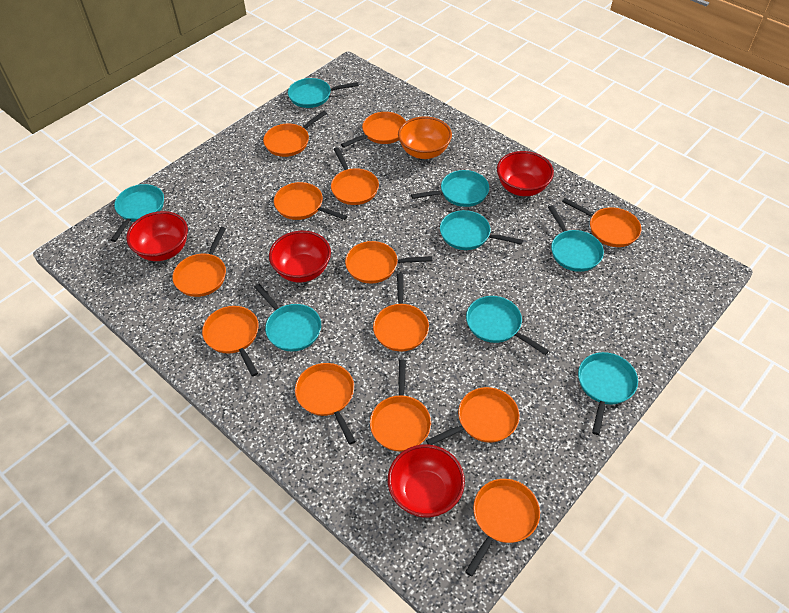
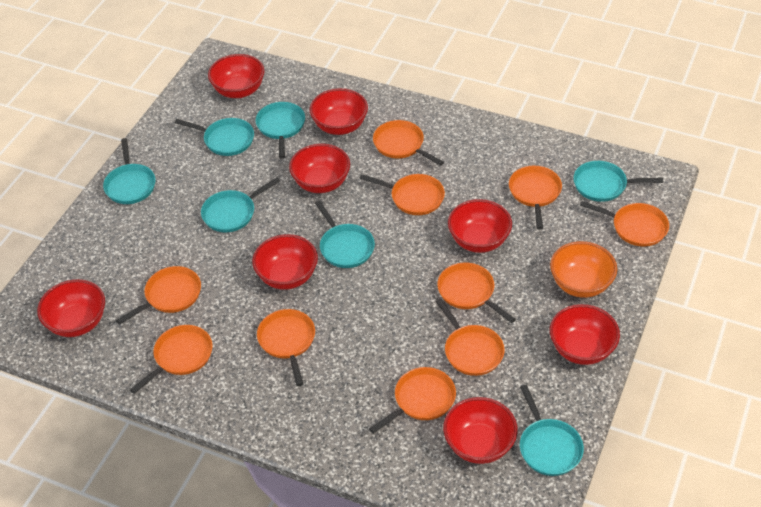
orange pan: 13 -> 10
red bowl: 4 -> 8
turquoise pan: 8 -> 7

